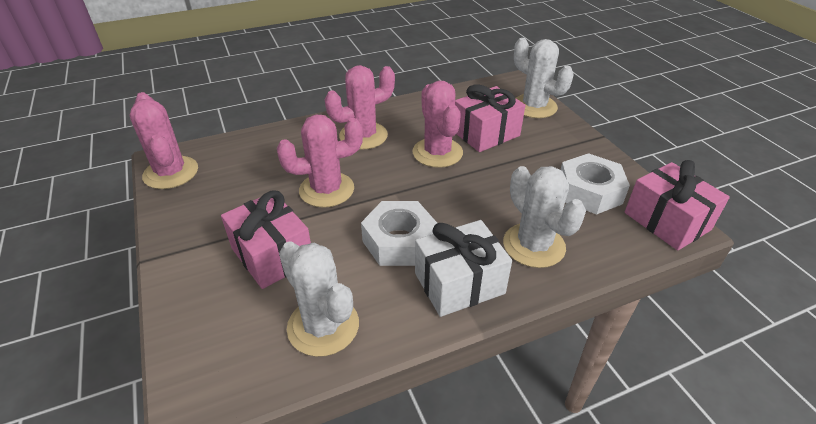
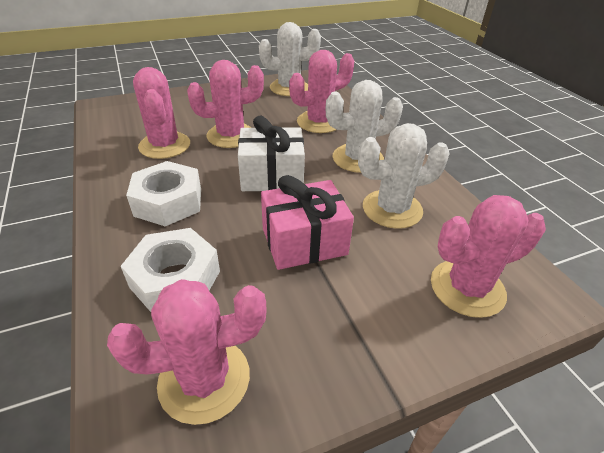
pink cactus: 4 -> 5
pink gift: 3 -> 1

